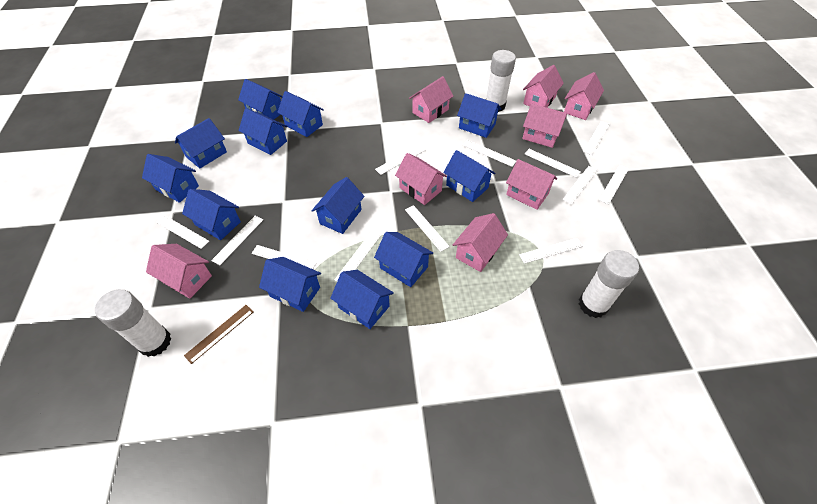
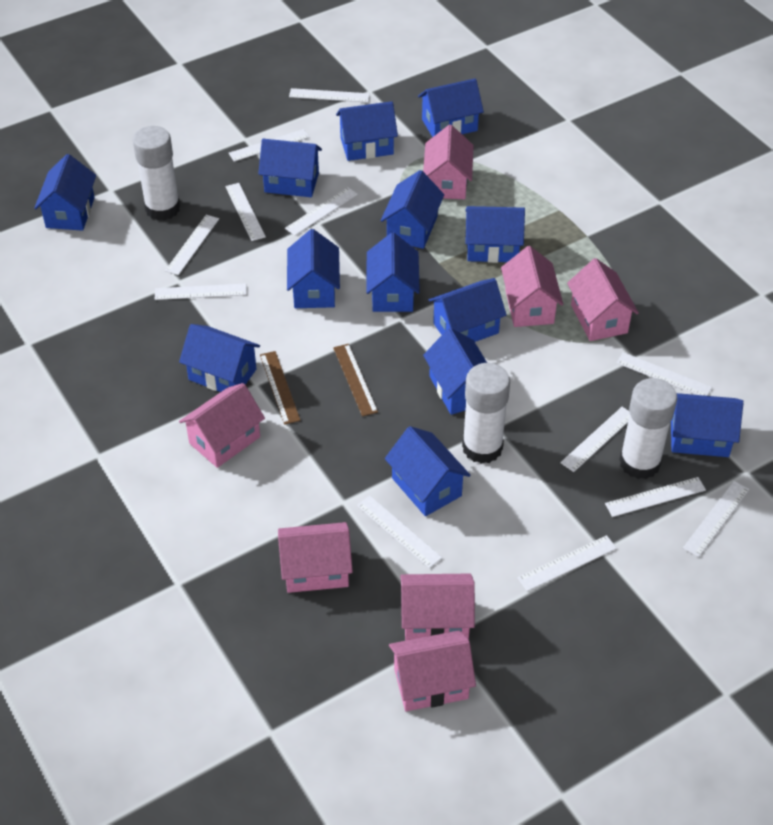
blue house: 12 -> 13
brown ruler: 1 -> 2
pink house: 8 -> 7

